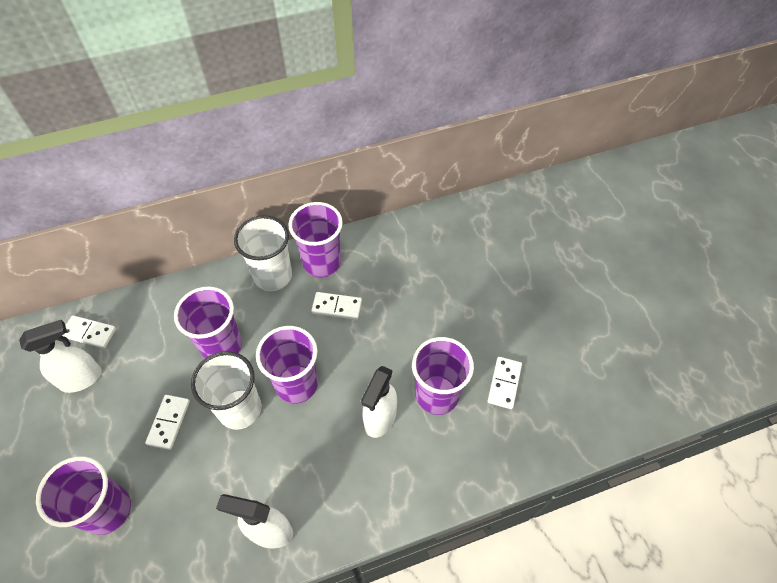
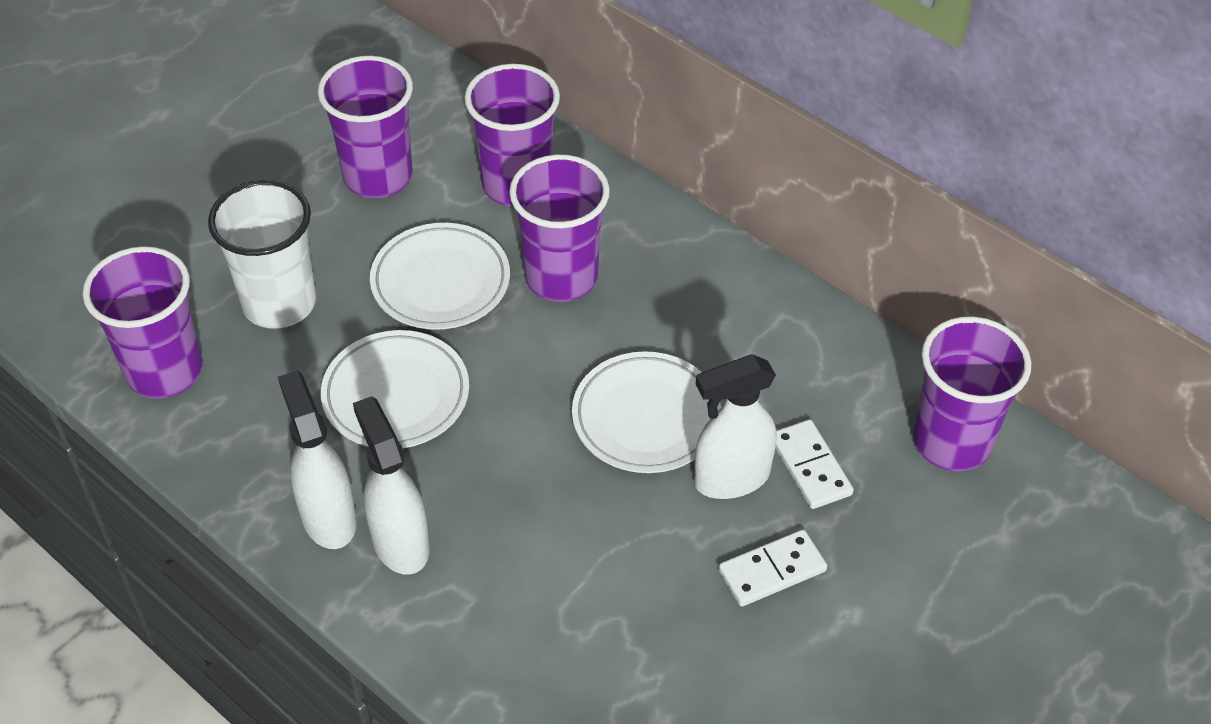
white cup: 2 -> 1
white domino: 4 -> 2
white plate: 0 -> 3

